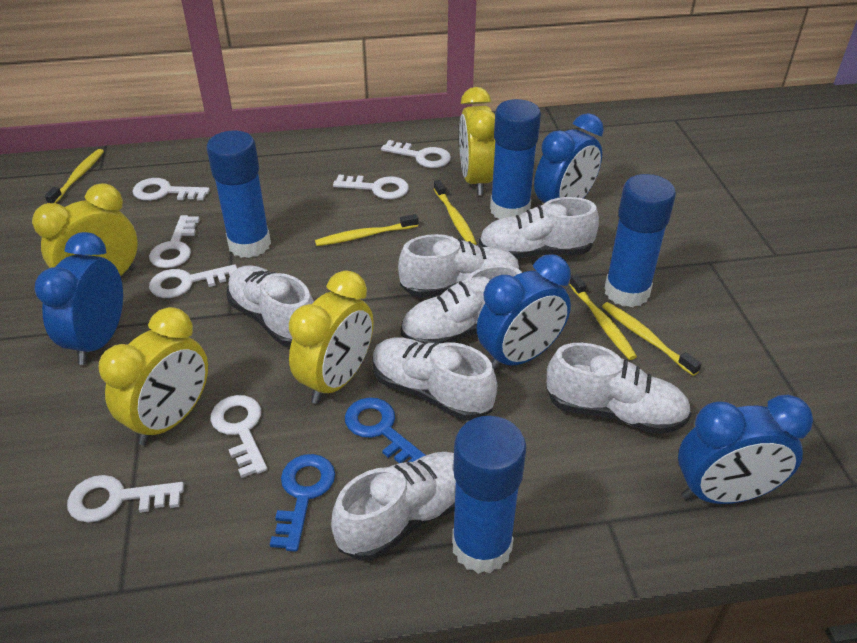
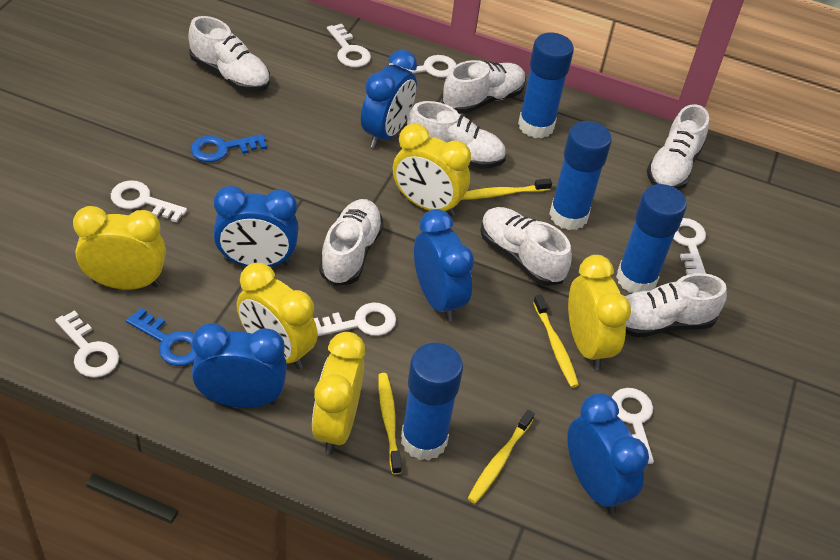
blue clock: 4 -> 5
yellow clock: 4 -> 5
yellow toothbrush: 5 -> 4

